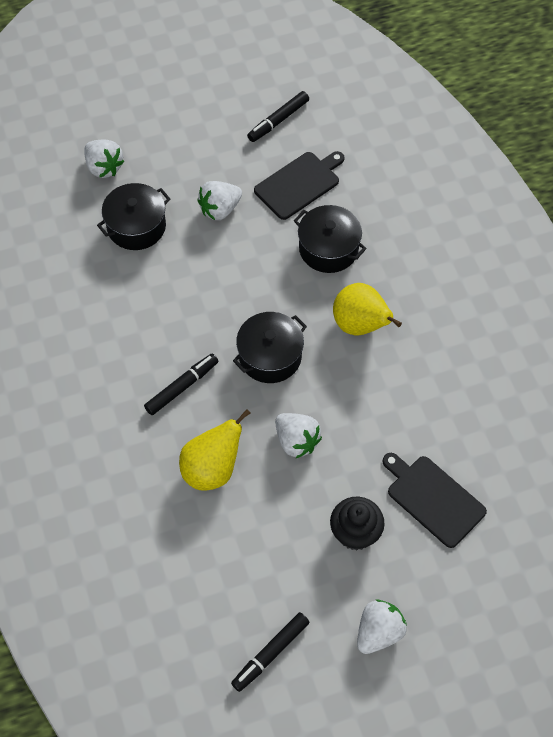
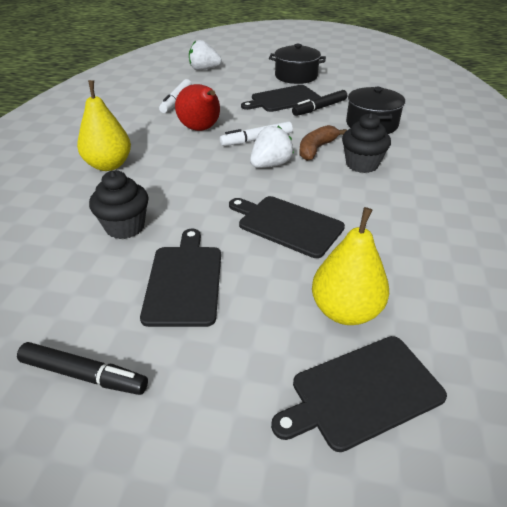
black cupcake: 1 -> 2
black cutting board: 2 -> 4
black marker: 3 -> 2
black pot: 3 -> 2
brown banana: 0 -> 1
red pear: 0 -> 1
white marker: 0 -> 2
white strawberry: 4 -> 2

